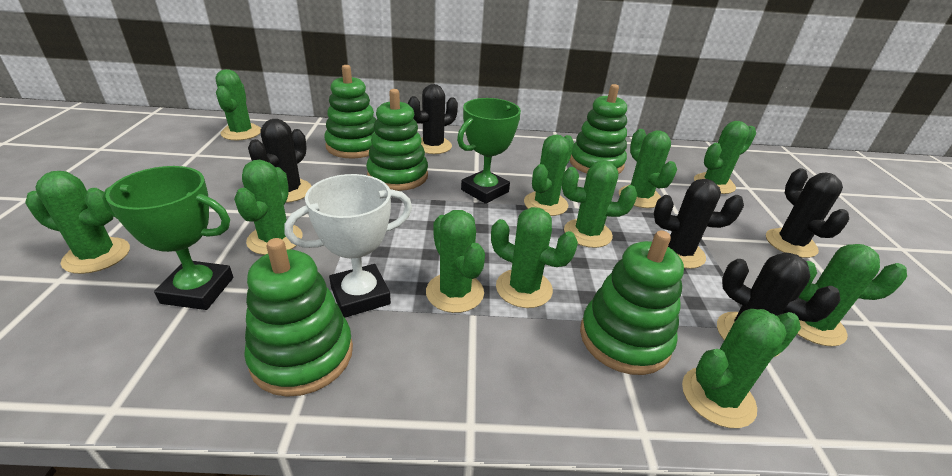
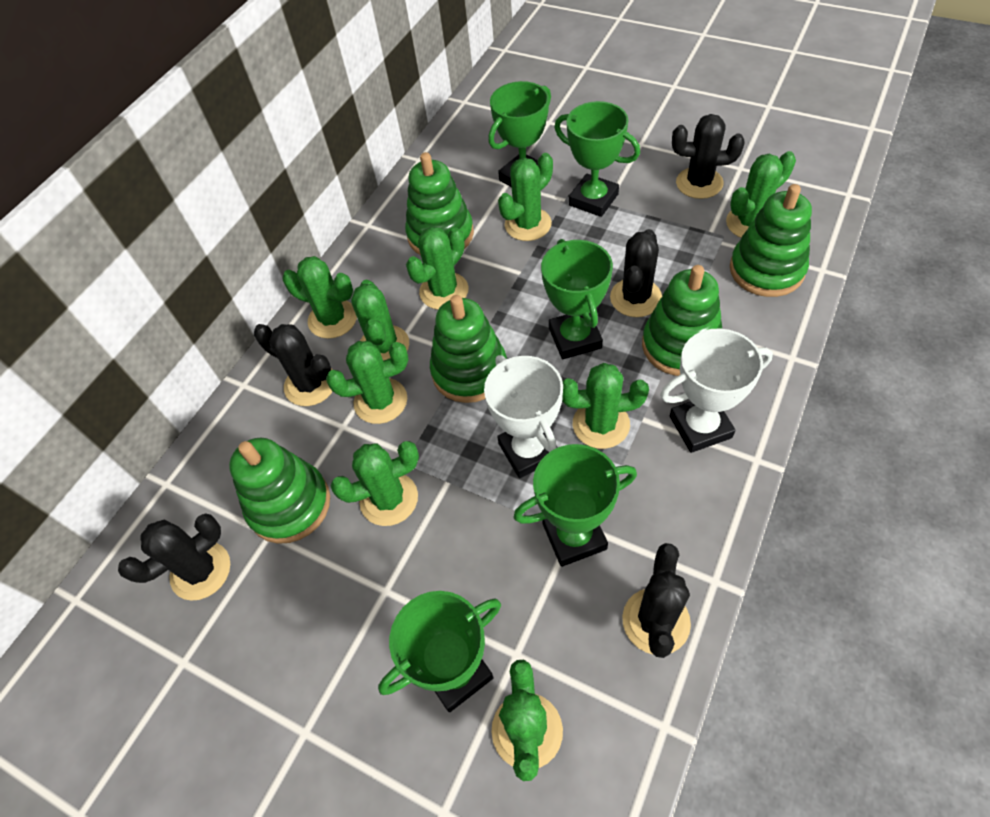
green cactus: 11 -> 9
green trophy: 2 -> 5
white trophy: 1 -> 2

